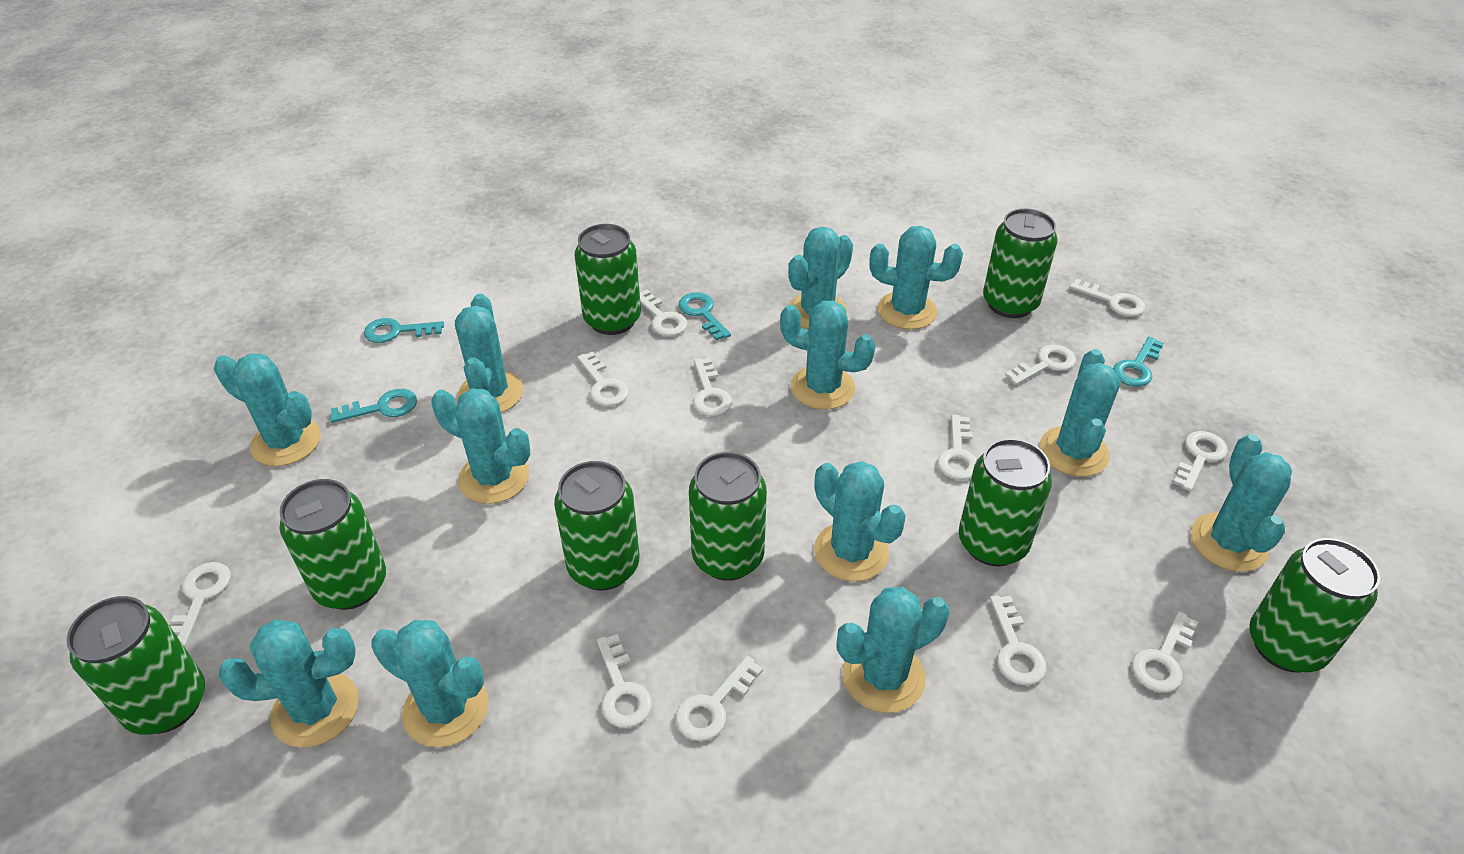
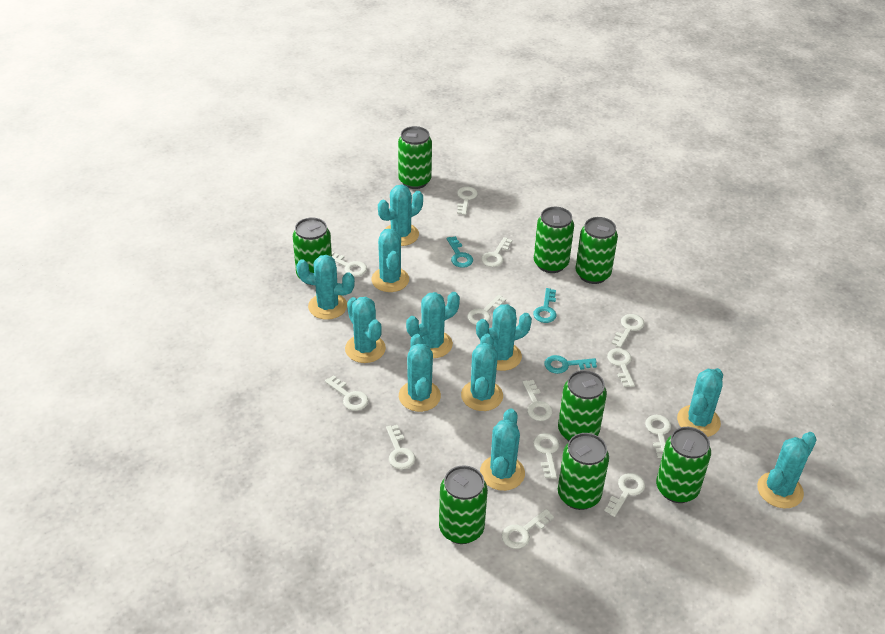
turquoise cactus: 12 -> 11
turquoise key: 4 -> 3
white key: 12 -> 13

